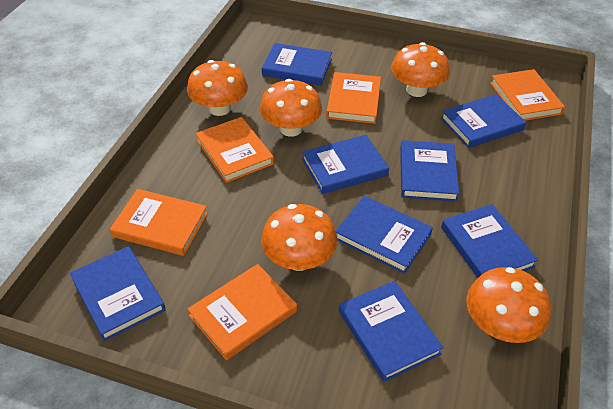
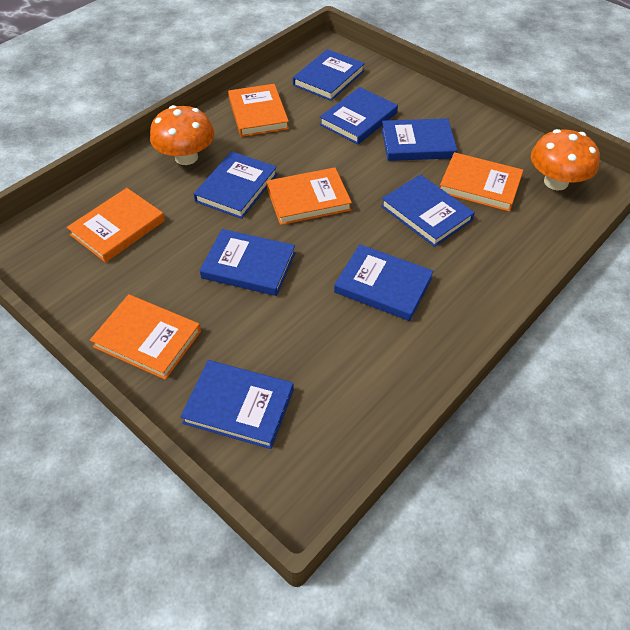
orange mushroom: 5 -> 2

